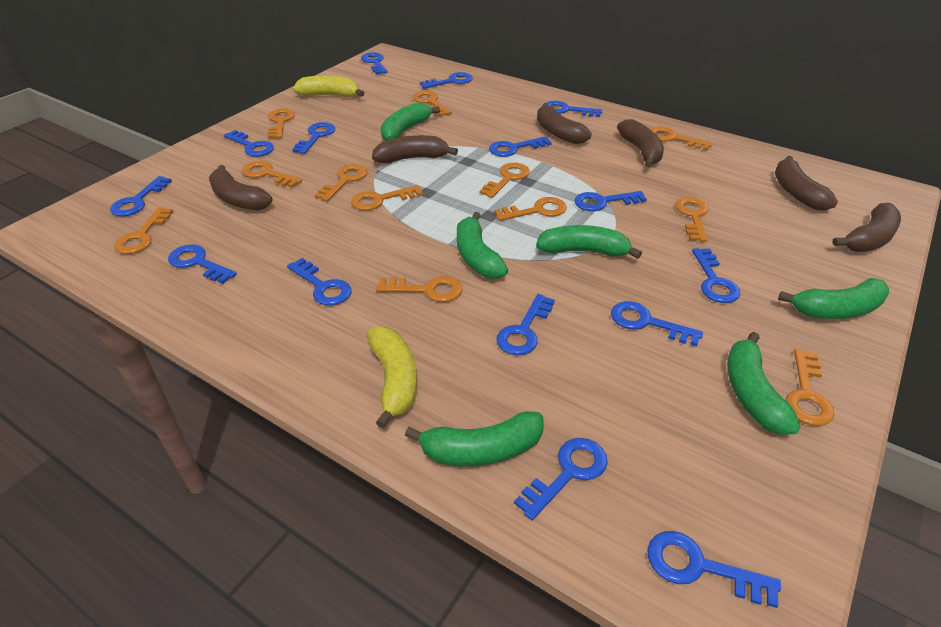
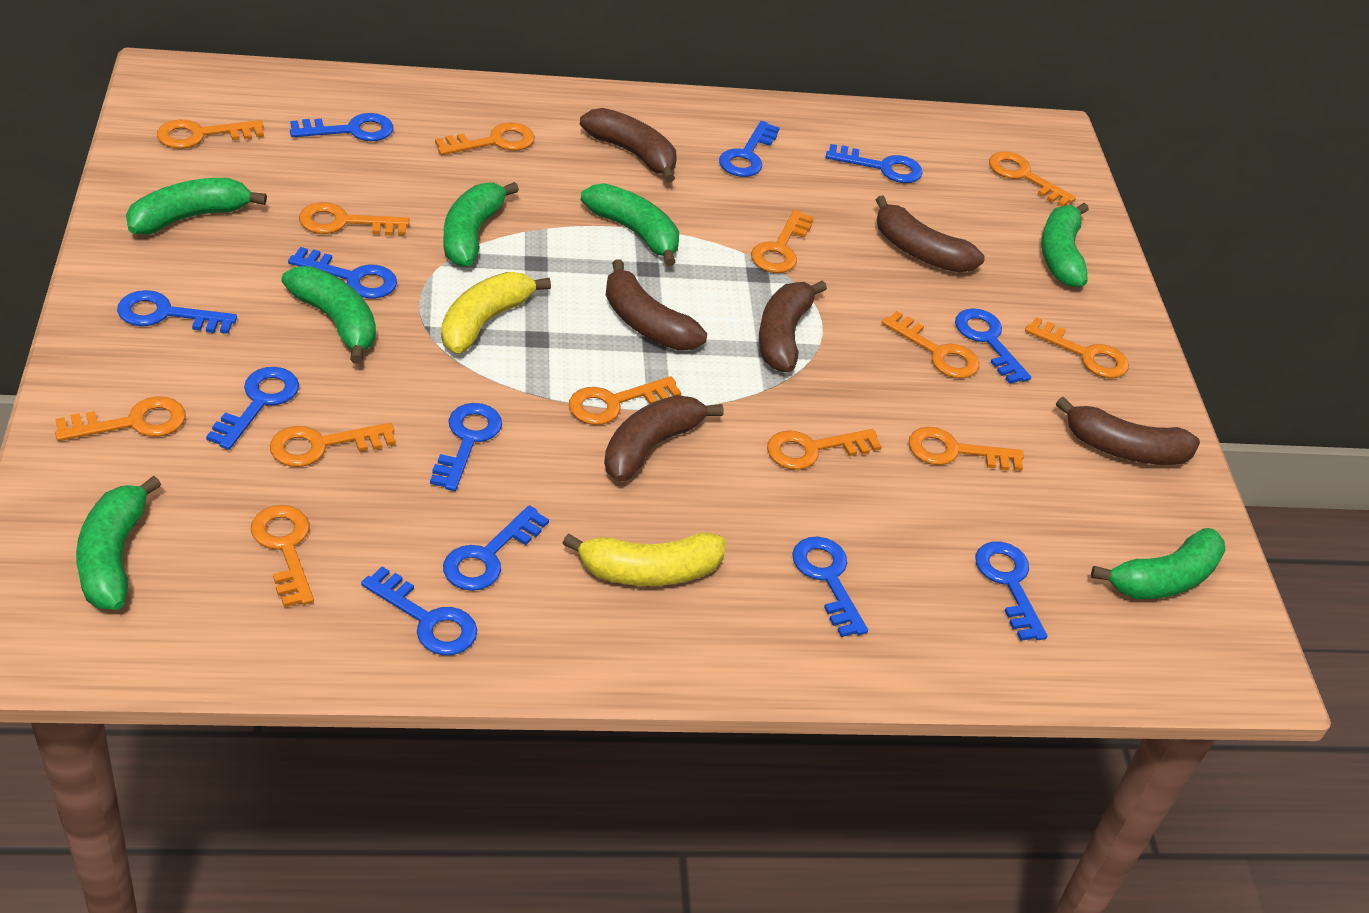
blue key: 15 -> 12
green banana: 6 -> 7
orange key: 12 -> 13

